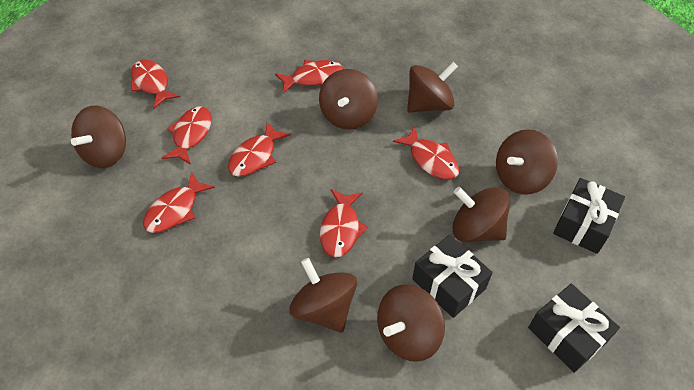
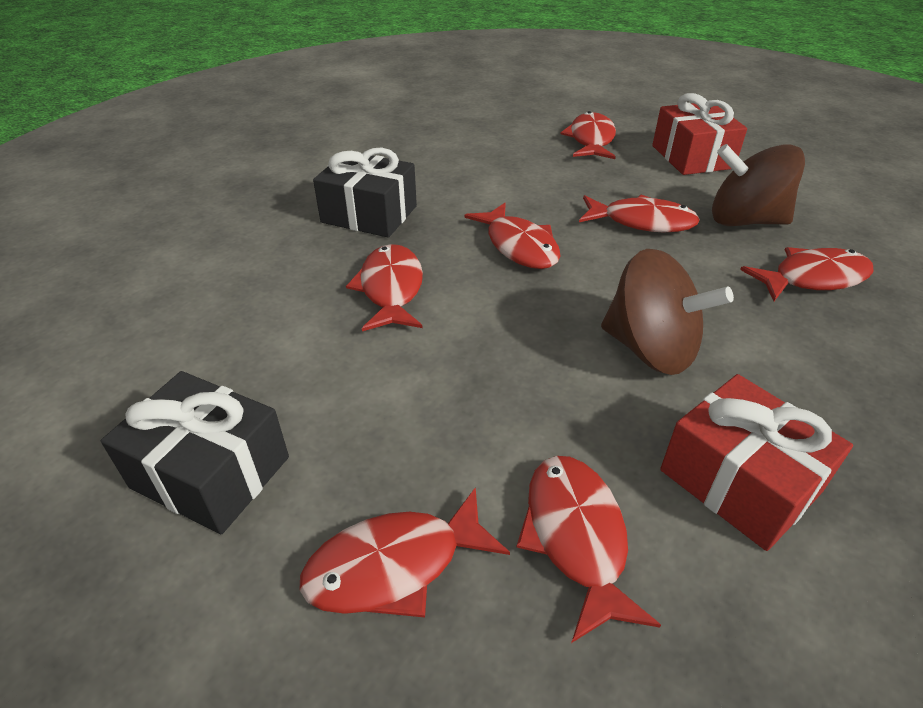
black gift: 3 -> 2
brown spinning top: 7 -> 2
red gift: 0 -> 2

